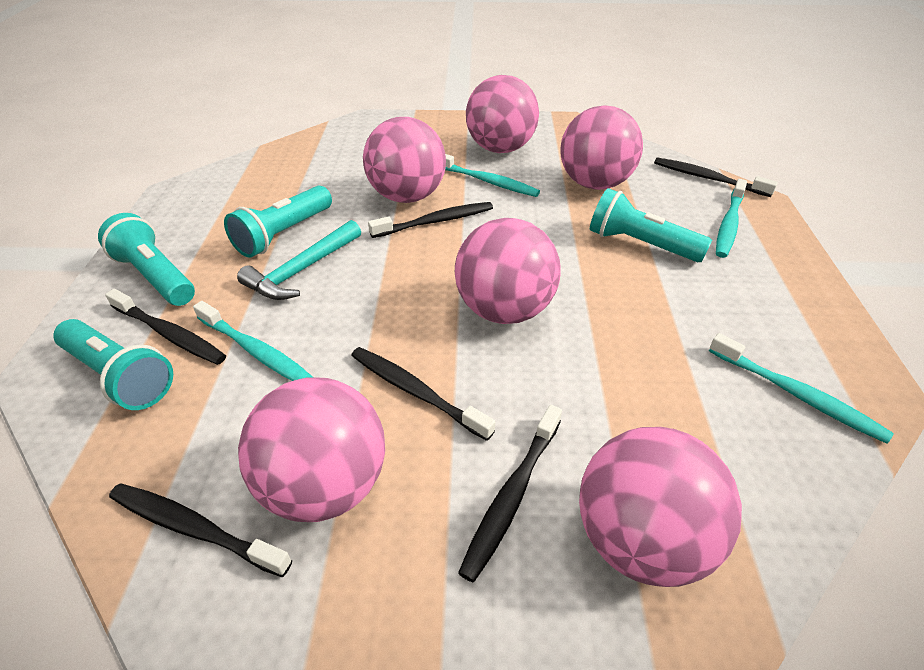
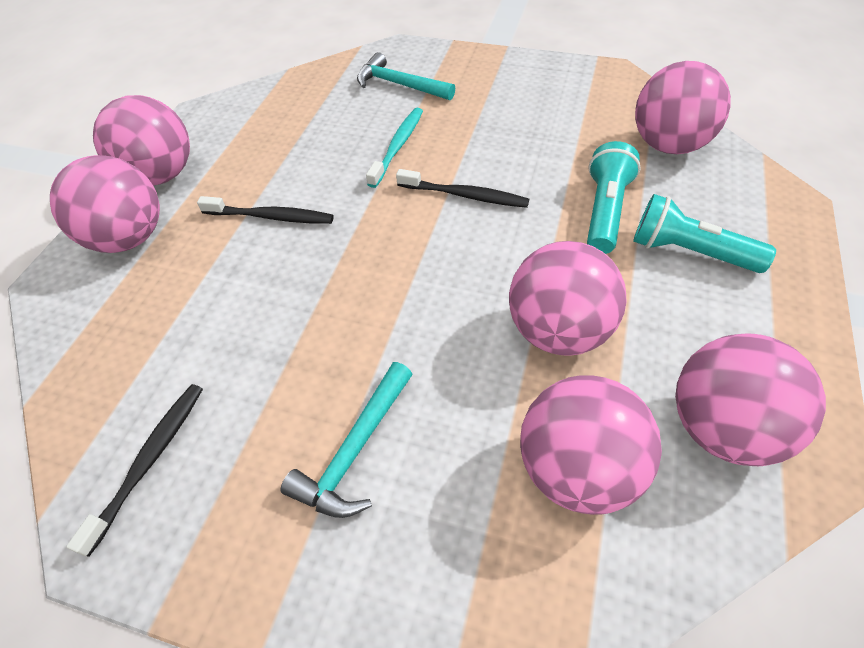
black toothbrush: 6 -> 3
turquoise flashlight: 4 -> 2
turquoise hammer: 1 -> 2
turquoise toothbrush: 4 -> 1

